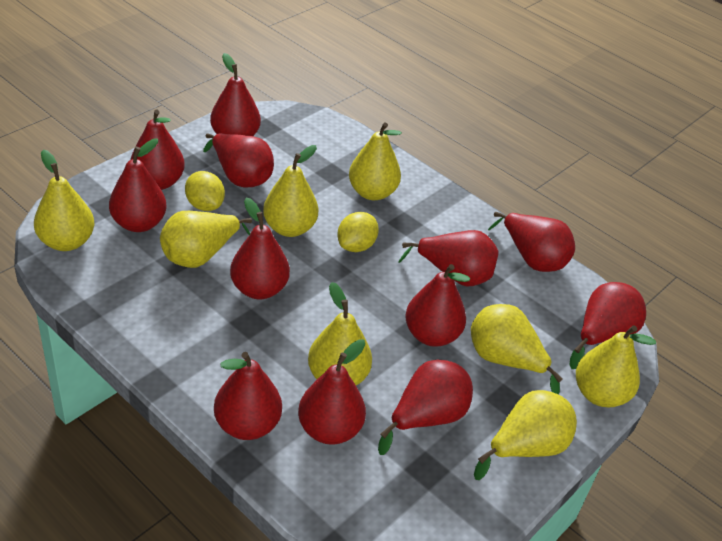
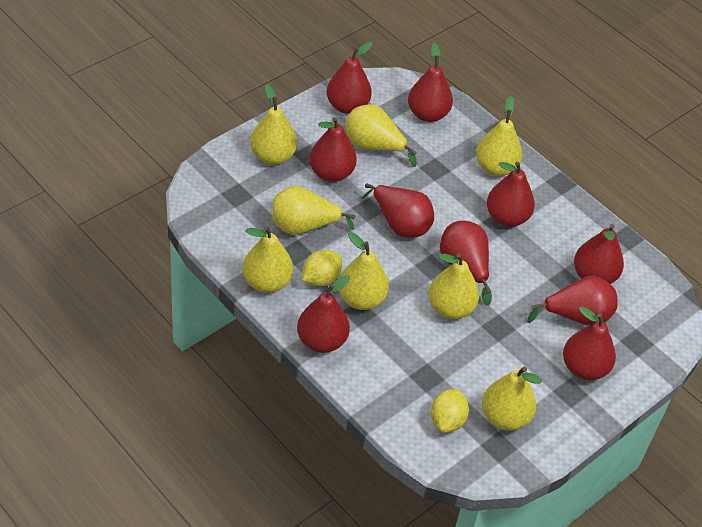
red pear: 12 -> 10

